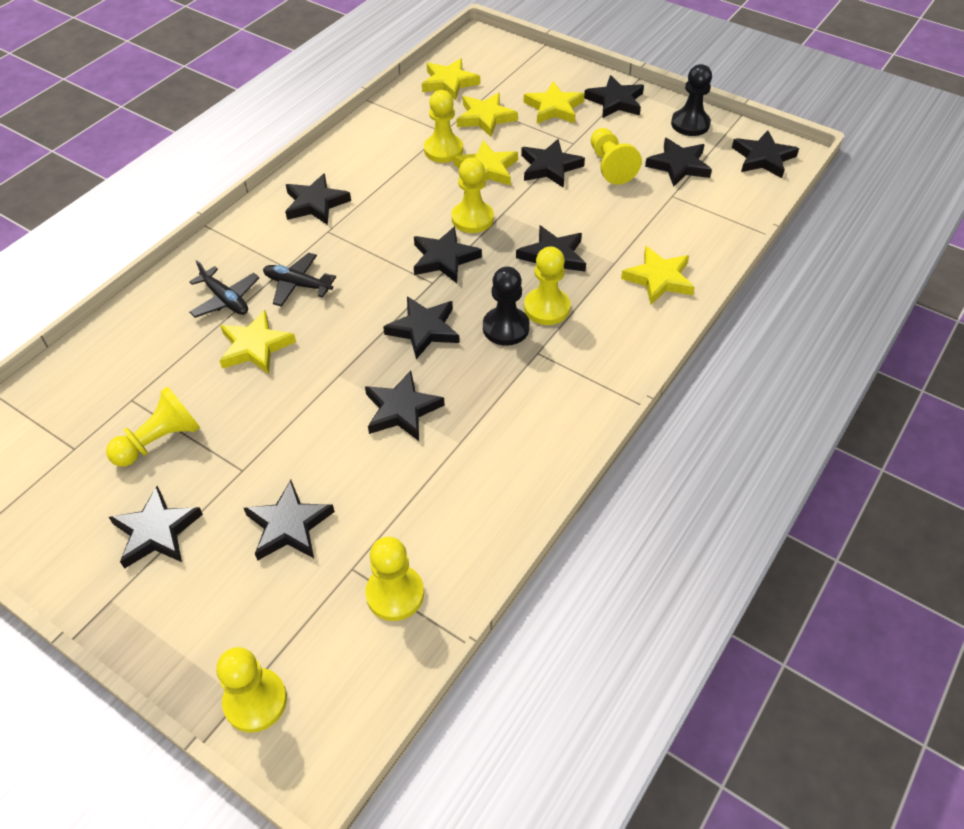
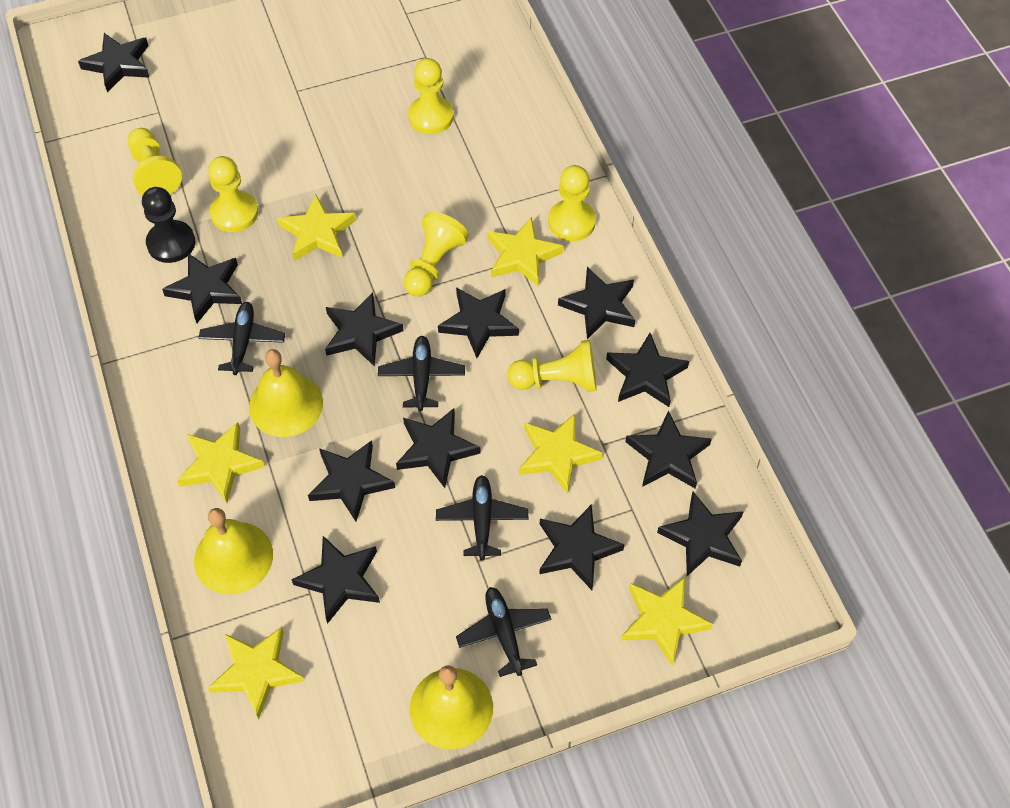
black pawn: 2 -> 1
black plane: 2 -> 4
black star: 11 -> 12
yellow bell: 0 -> 3
yellow pawn: 7 -> 6

